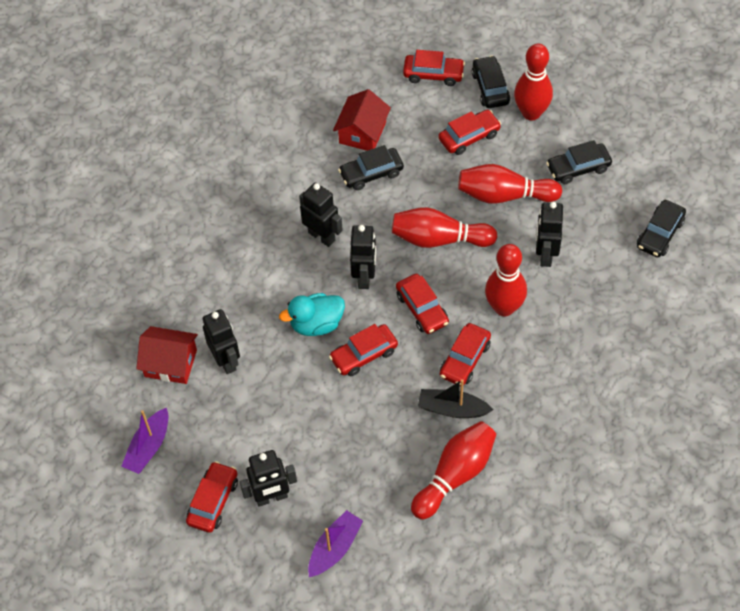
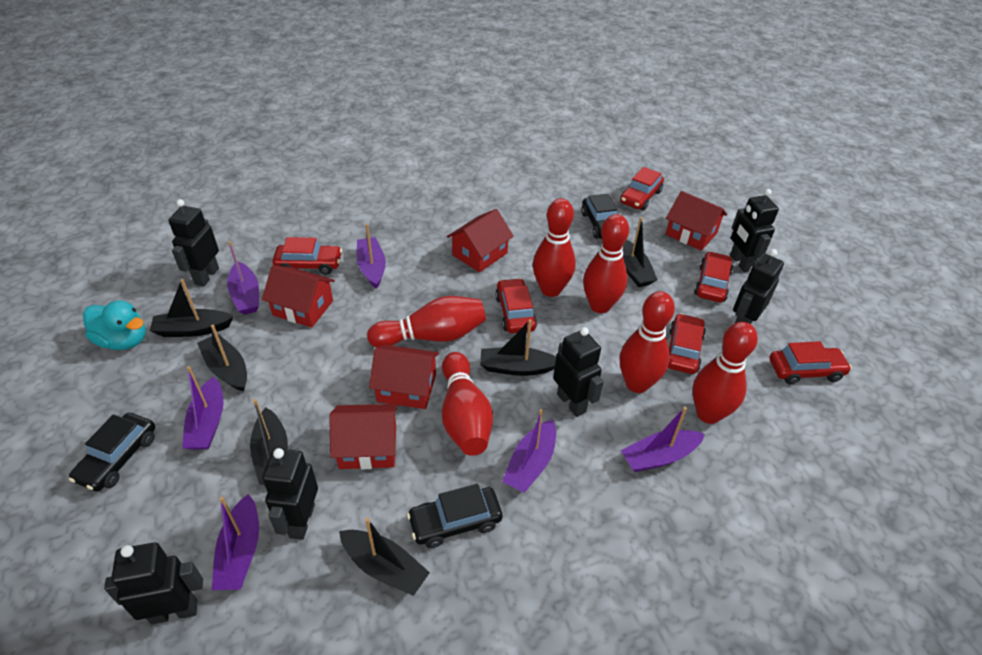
black boat: 1 -> 6
black car: 4 -> 3
black robot: 5 -> 6
purple boat: 2 -> 6
red bowling pin: 5 -> 6
red house: 2 -> 5

